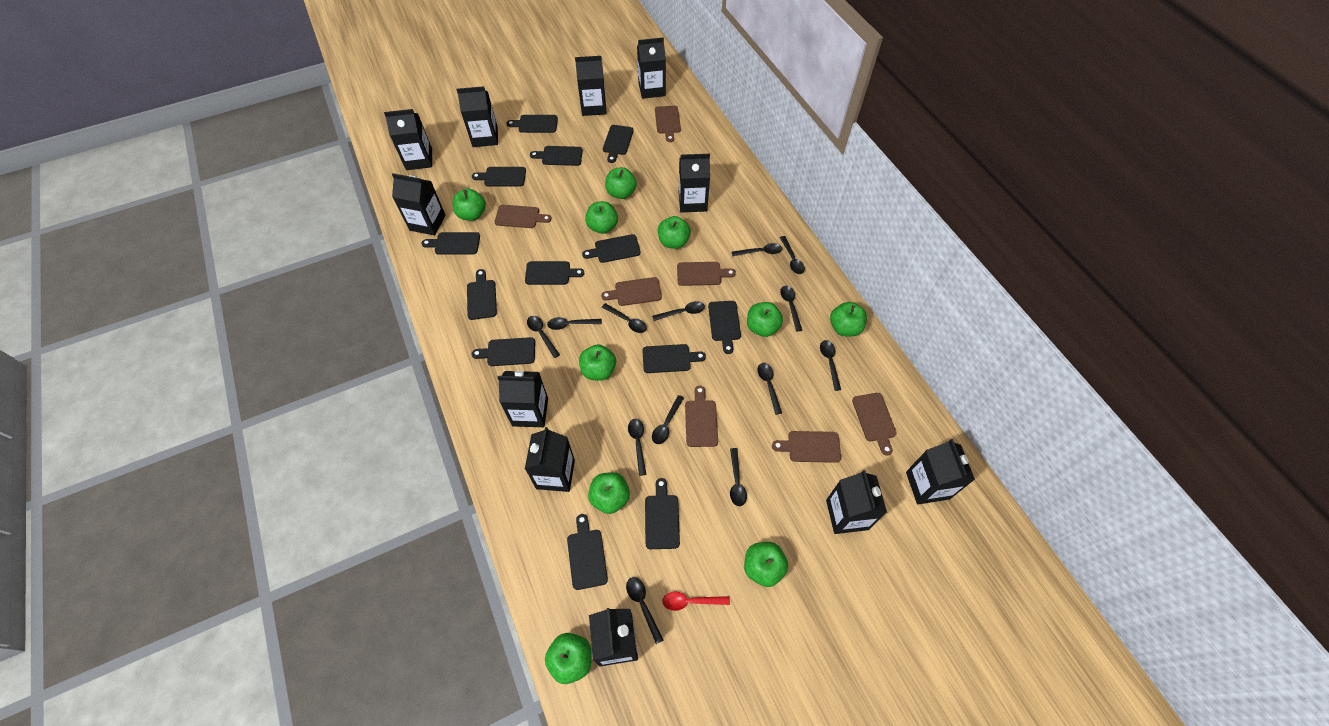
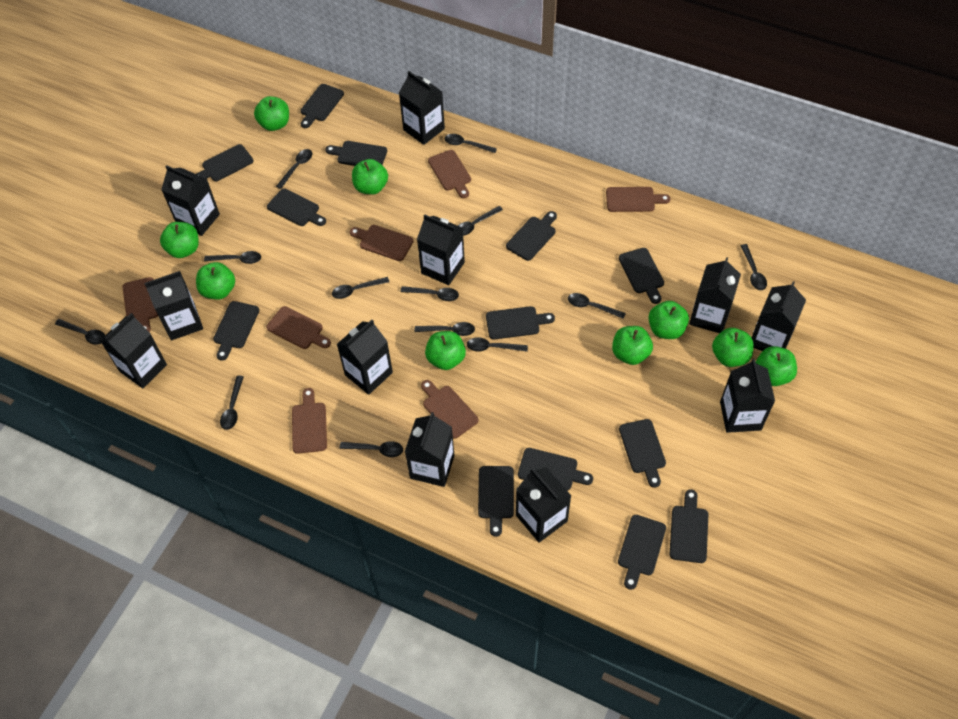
green apple: 10 -> 9
red spoon: 1 -> 0

